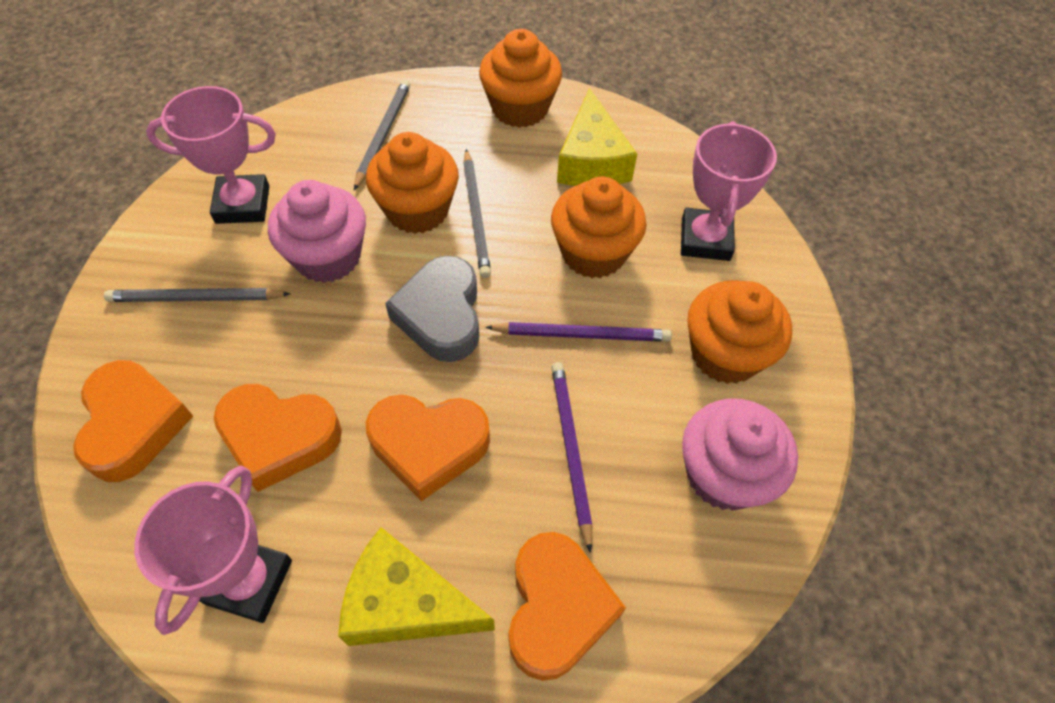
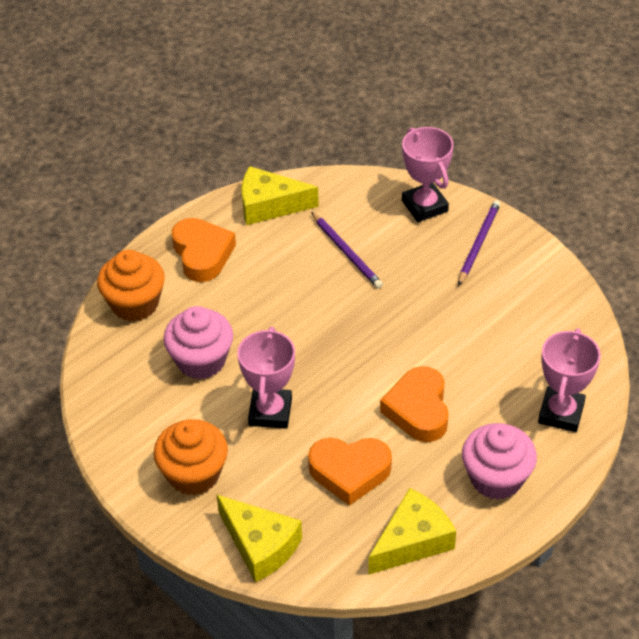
grey heart: 1 -> 0
grey pencil: 3 -> 0
orange cupcake: 4 -> 2
orange heart: 4 -> 3
yellow cheese: 2 -> 3

